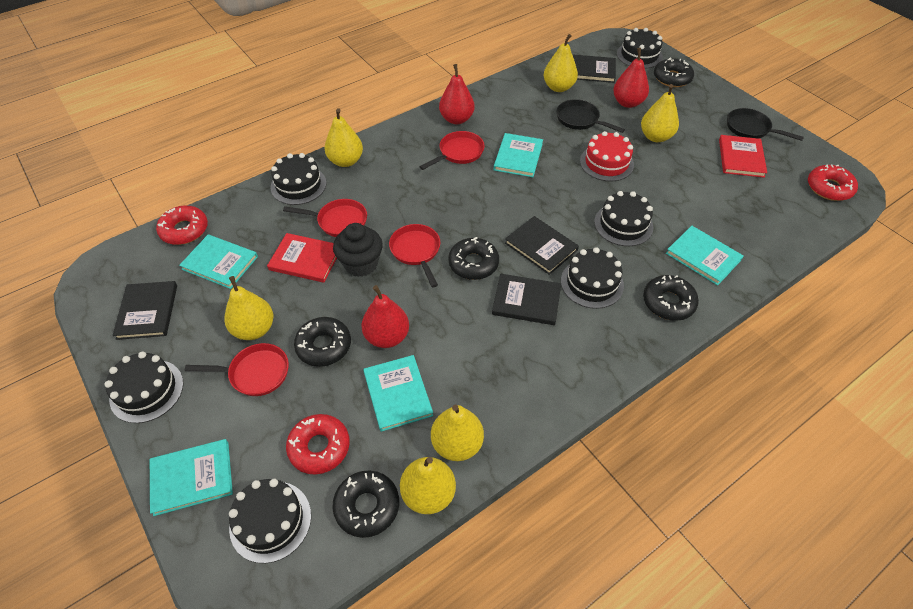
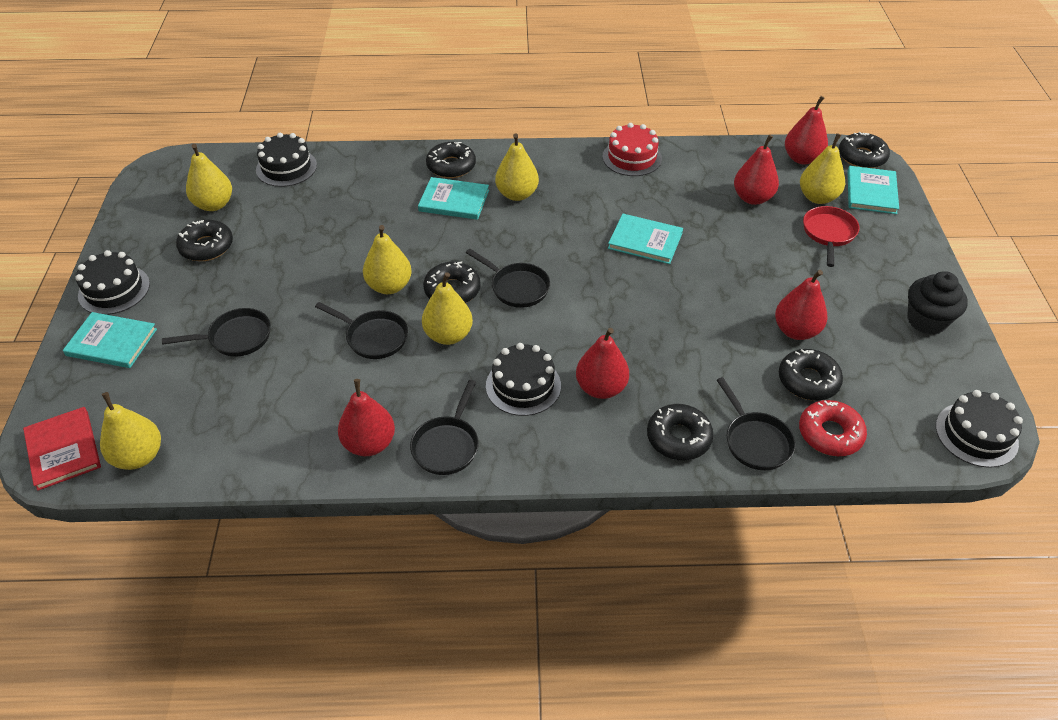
black book: 4 -> 0
black cake: 6 -> 4
black donut: 5 -> 6
black pan: 2 -> 5
red book: 2 -> 1
red donut: 3 -> 1
red pan: 4 -> 1
red pear: 3 -> 5
turquoise book: 5 -> 4

